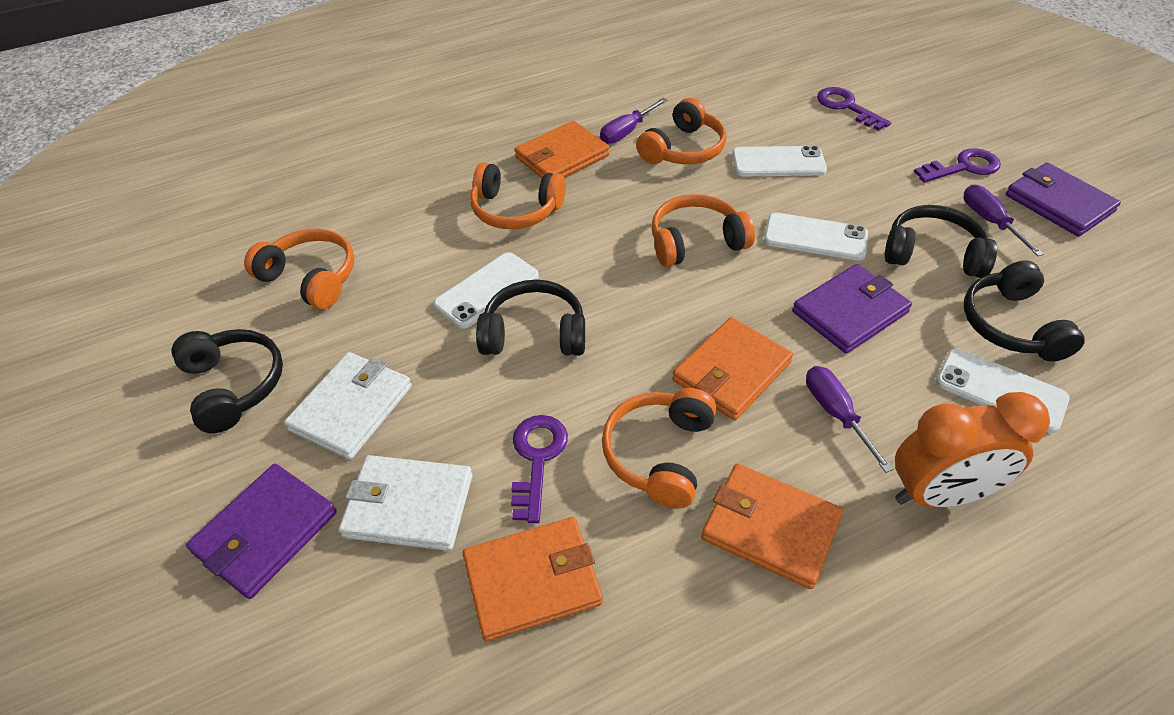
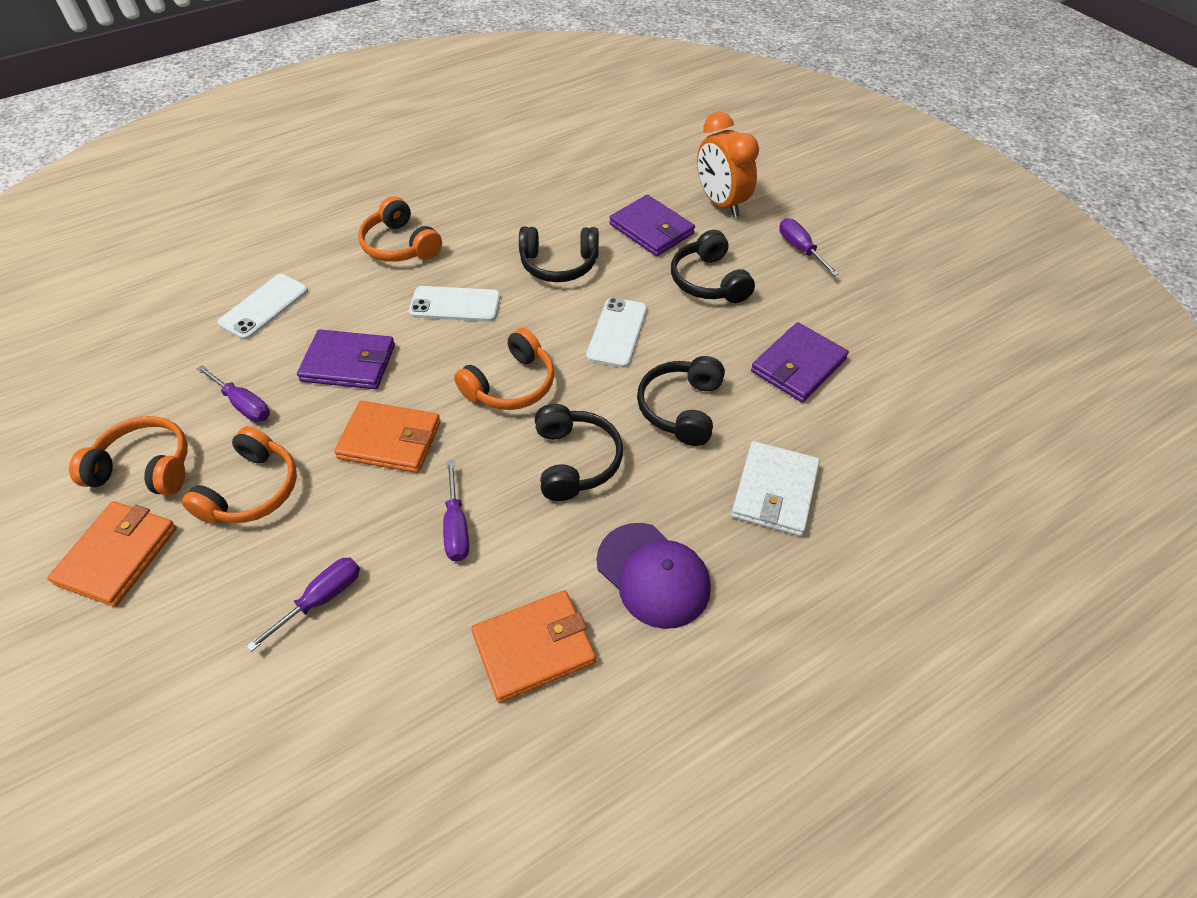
orange headphones: 5 -> 4
orange wallet: 4 -> 3
purple cap: 0 -> 1
purple key: 3 -> 0
purple screwdriver: 3 -> 4
white phone: 4 -> 3
white wallet: 2 -> 1

